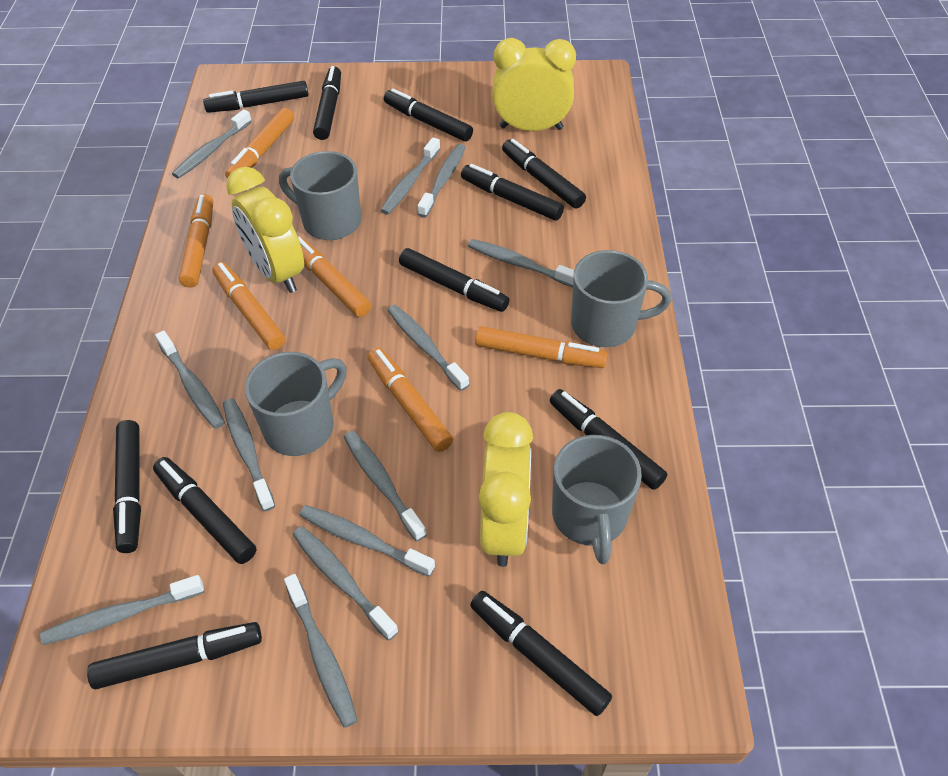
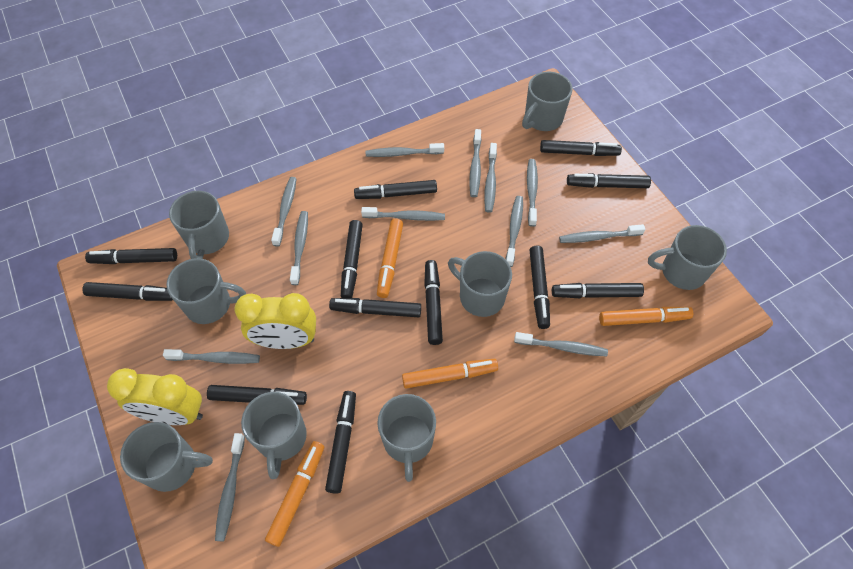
black marker: 11 -> 12
grey mug: 4 -> 8
orange marker: 6 -> 4
yellow clock: 3 -> 2

